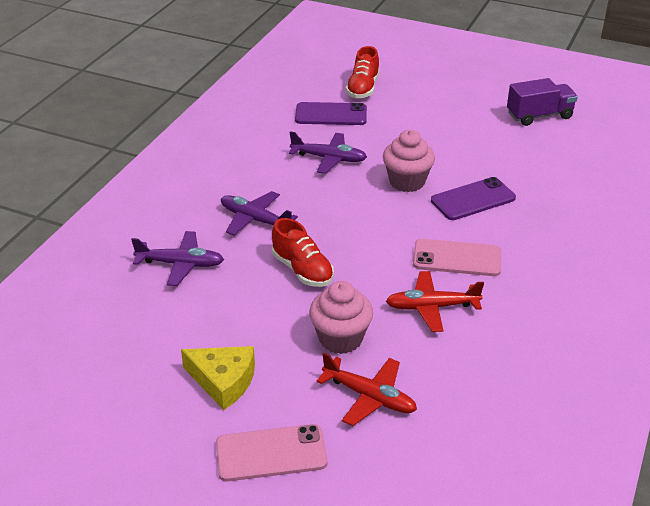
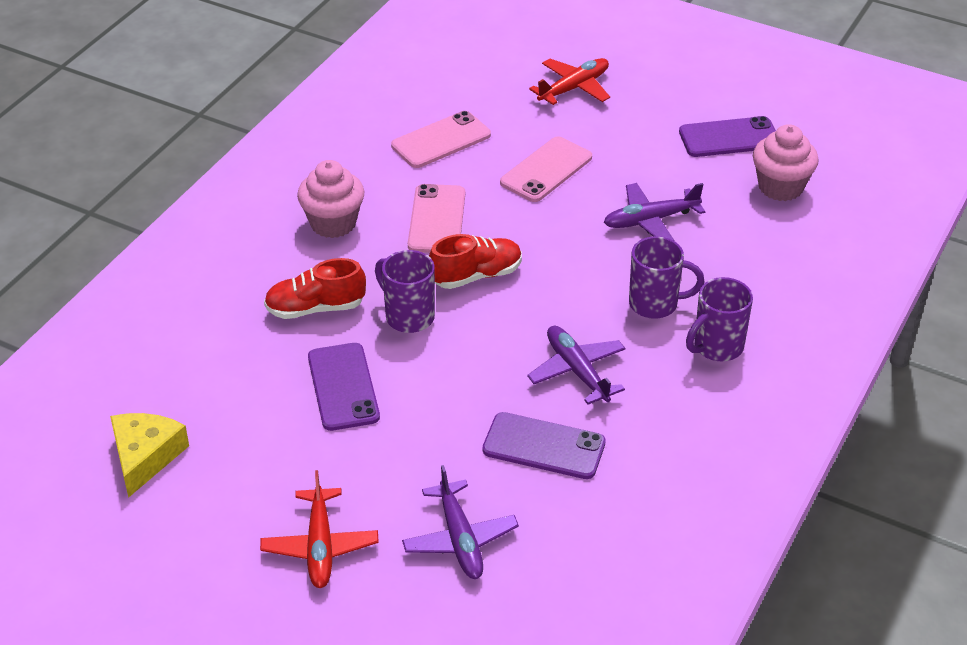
pink phone: 2 -> 3
purple mug: 0 -> 3
purple phone: 2 -> 3
purple truck: 1 -> 0

